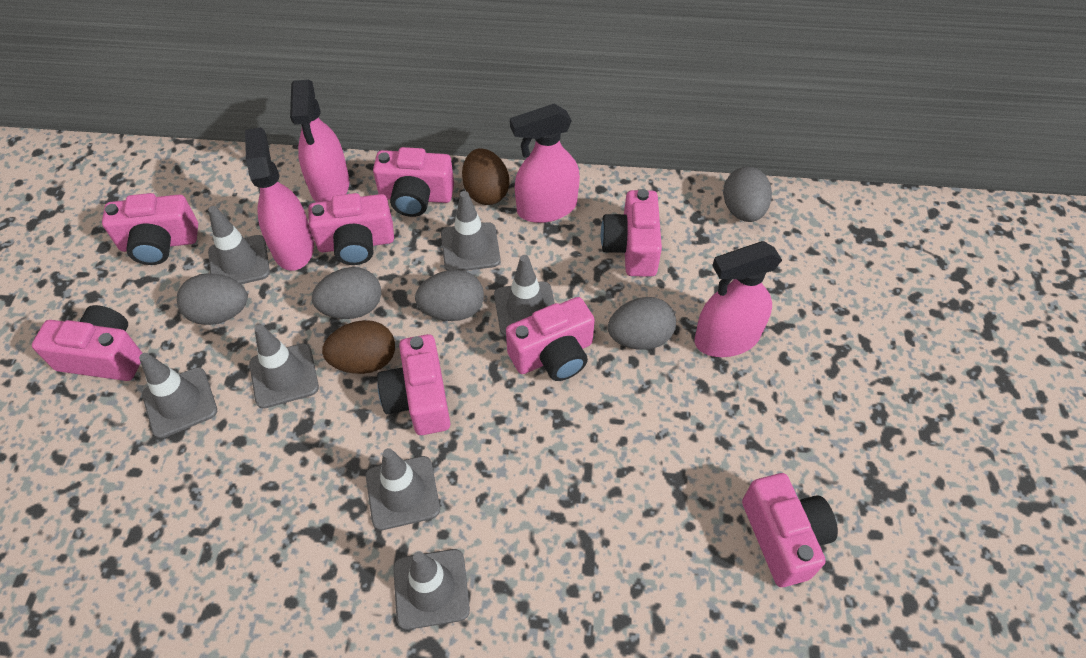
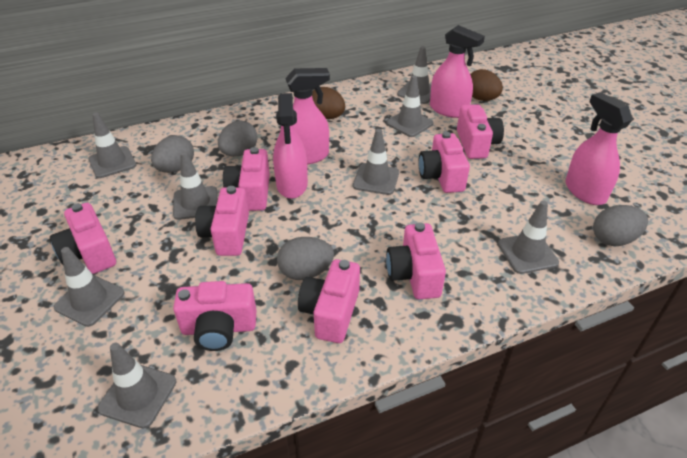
grey egg: 5 -> 4
grey traffic cone: 7 -> 8

